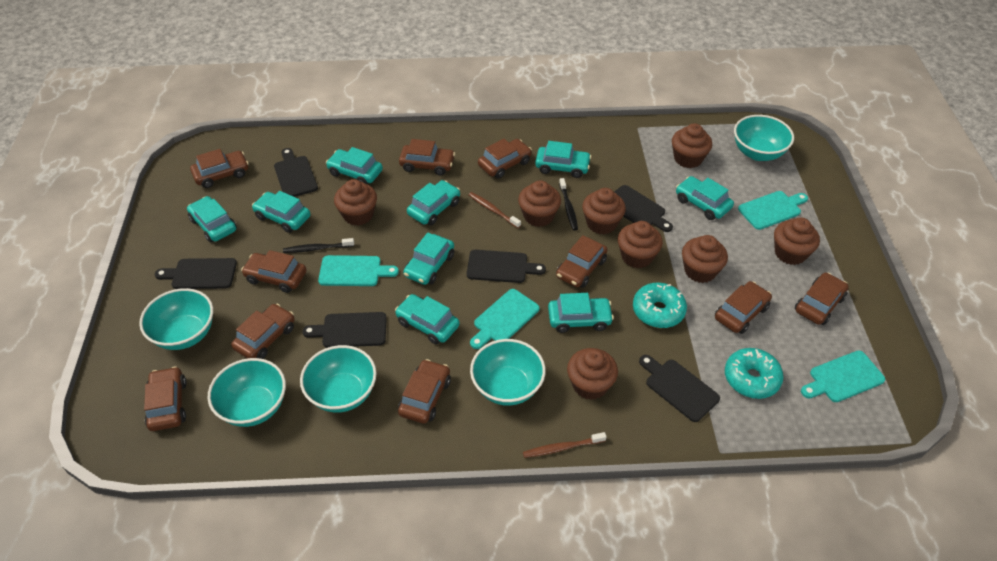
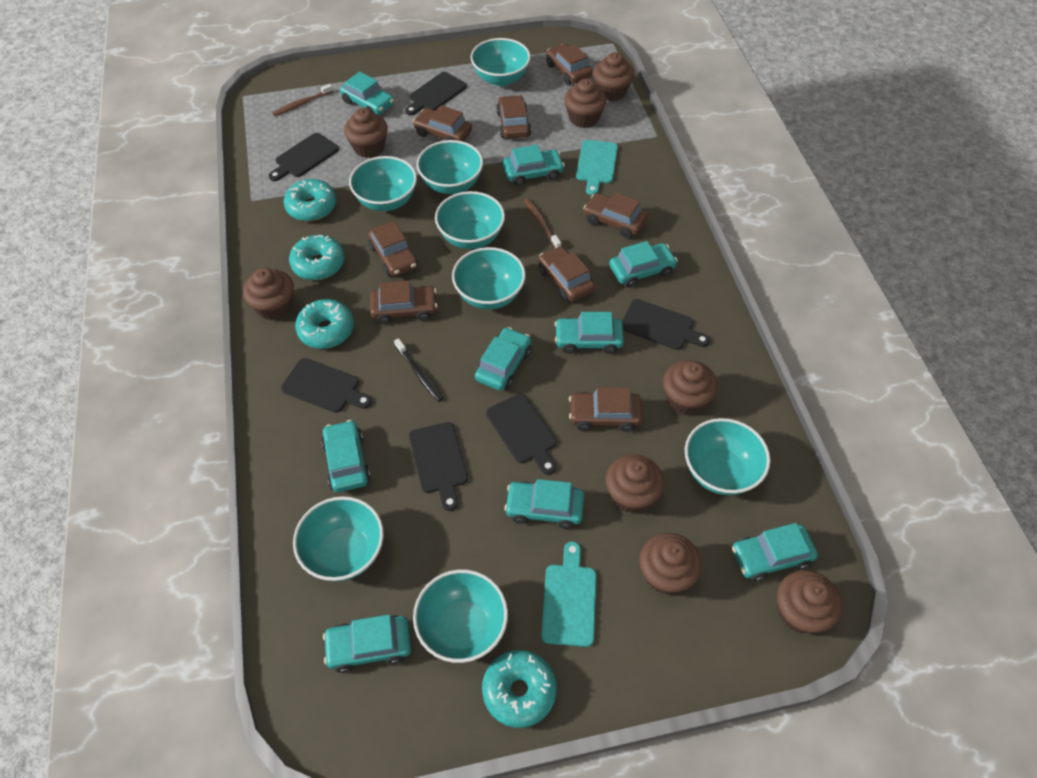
black toothbrush: 2 -> 1
brown car: 10 -> 8
turquoise bowl: 5 -> 8
turquoise cutting board: 4 -> 2
turquoise donut: 2 -> 4

